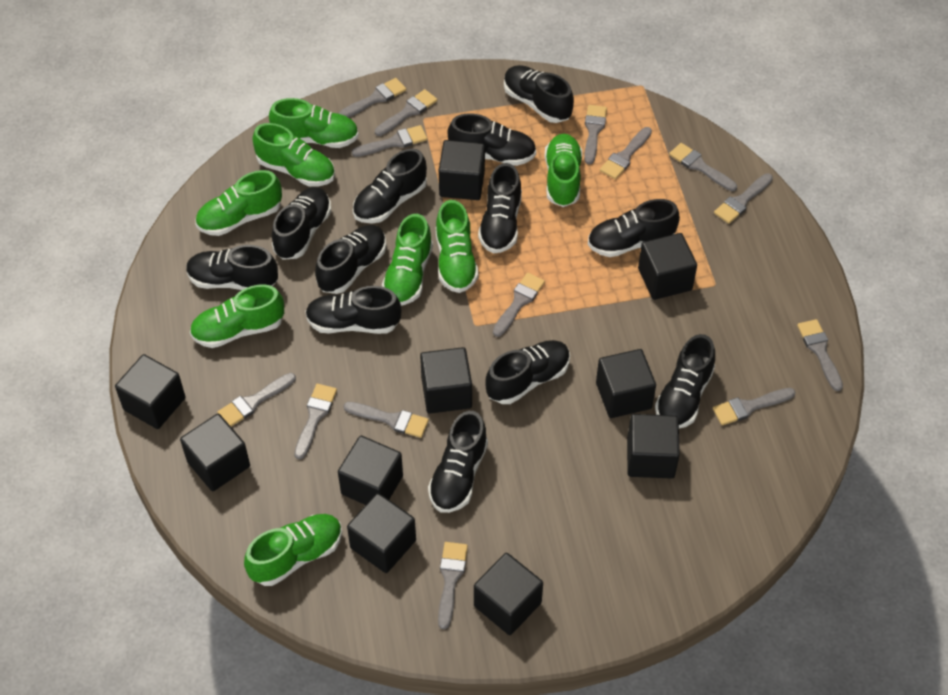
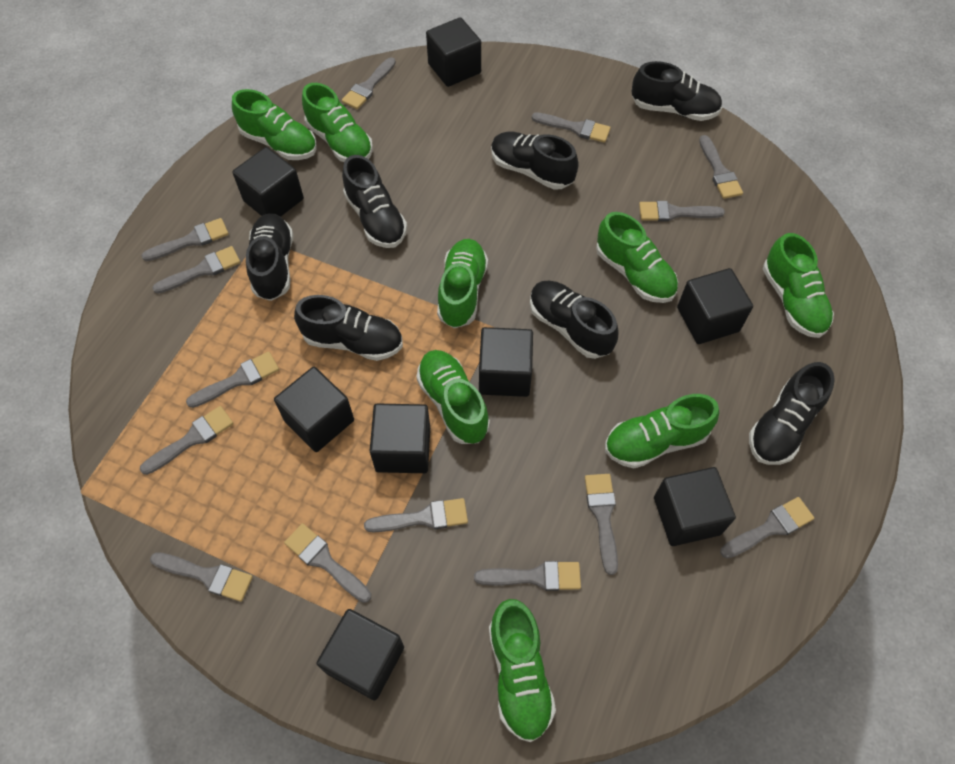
black cube: 10 -> 8
black shoe: 12 -> 7

